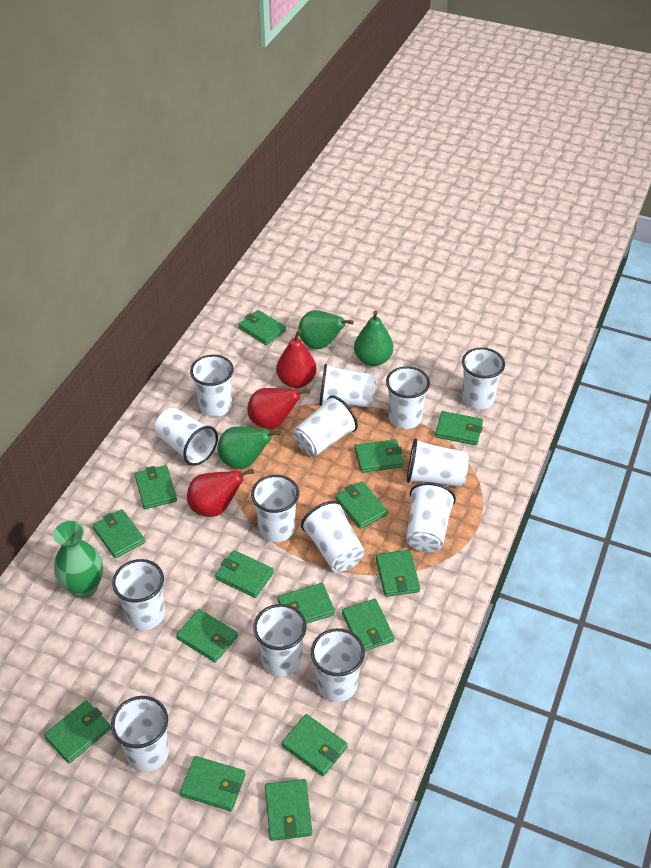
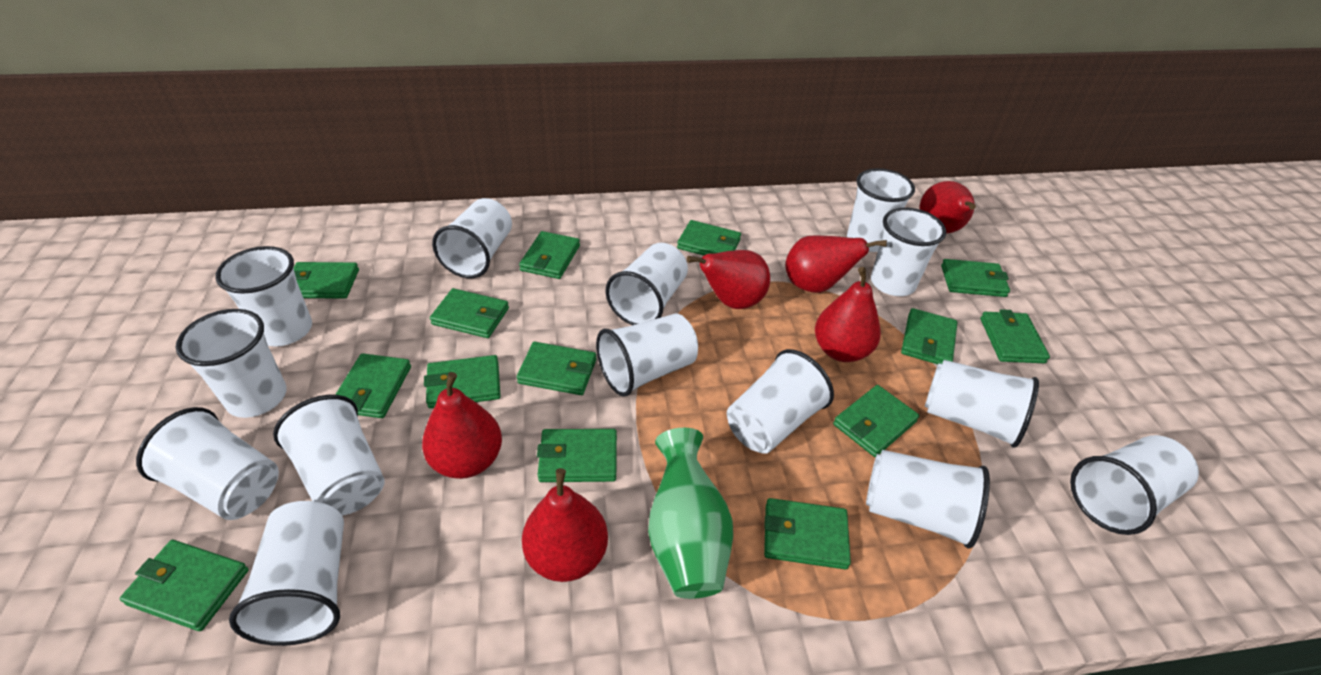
green pear: 3 -> 0
green wallet: 15 -> 14
red pear: 3 -> 6

